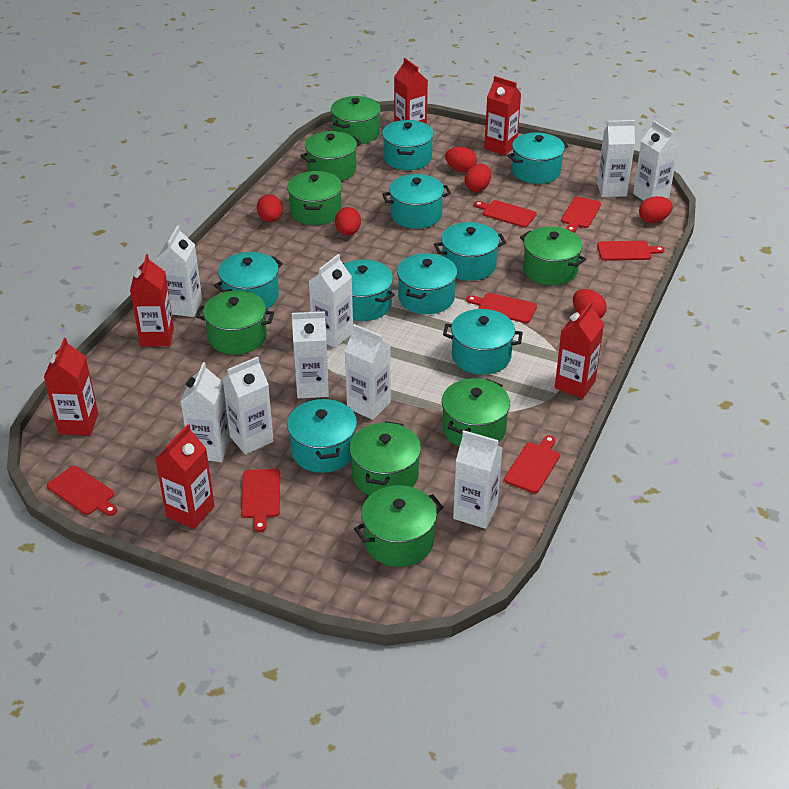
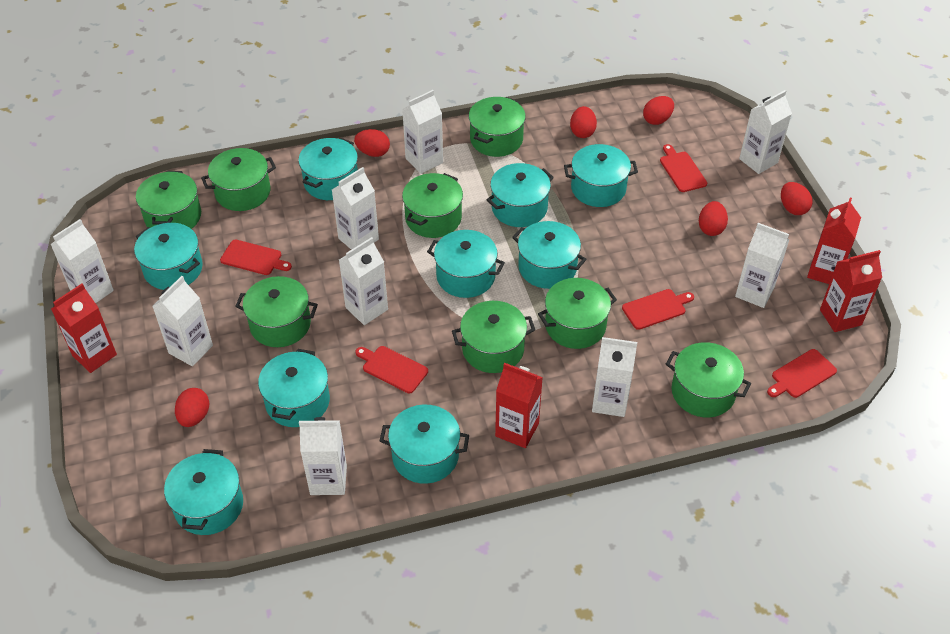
red carton: 6 -> 4
red cutting board: 7 -> 5

